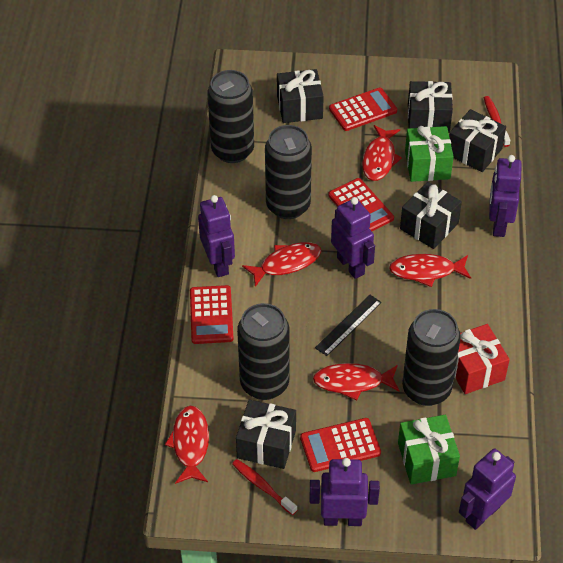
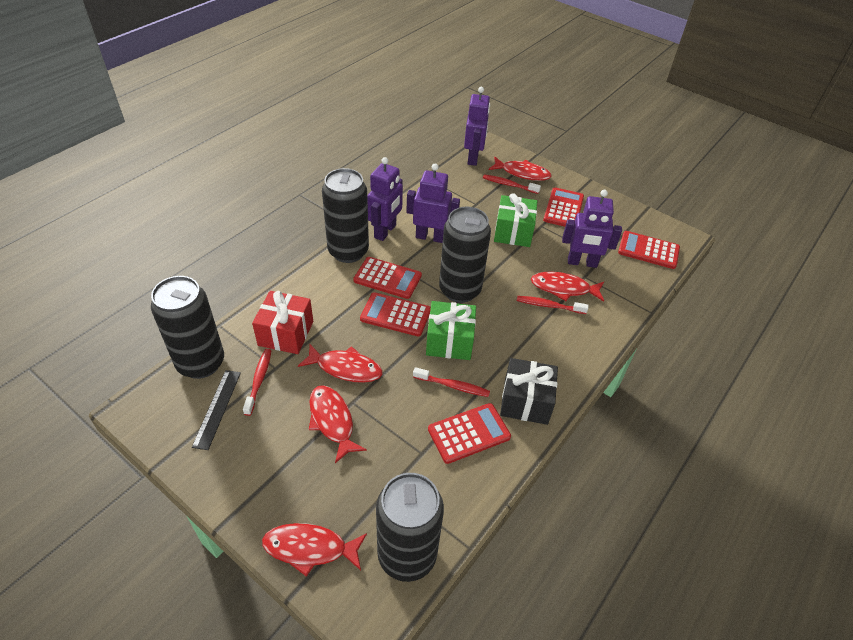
black gift: 5 -> 1
purple robot: 5 -> 4
red calculator: 4 -> 5
red toothbrush: 2 -> 4

